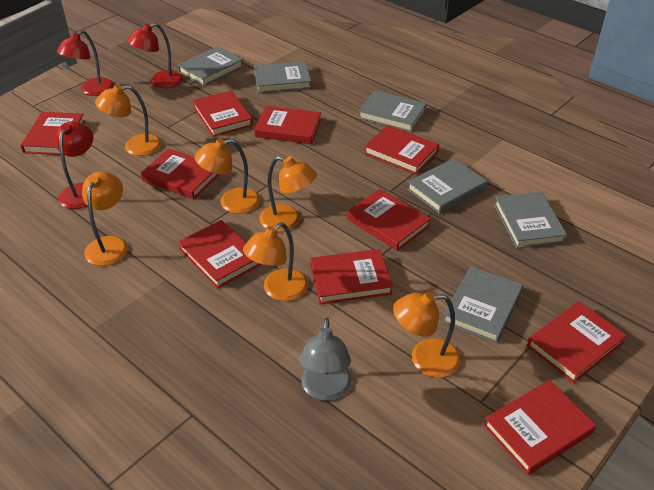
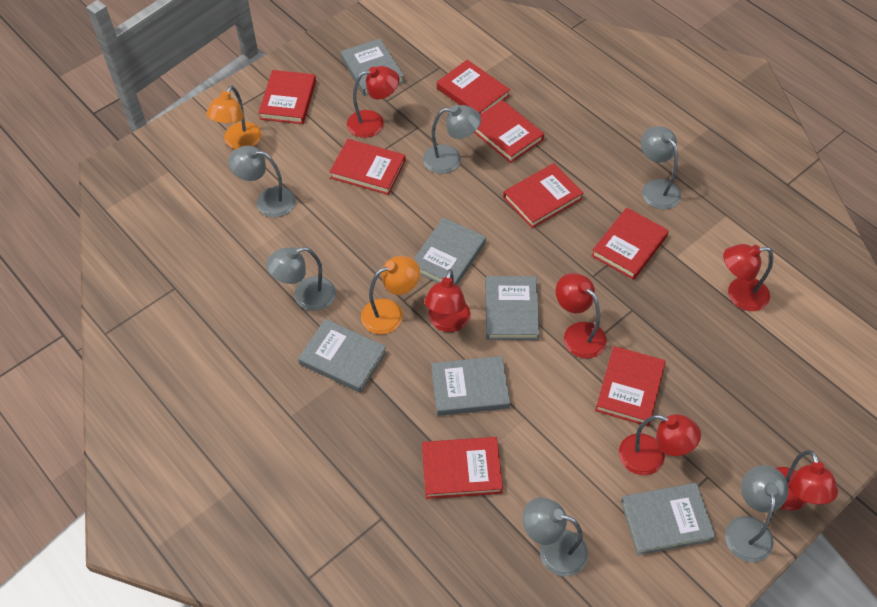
grey lamp: 1 -> 6
orange lamp: 6 -> 2
red book: 10 -> 8
red lamp: 3 -> 6

